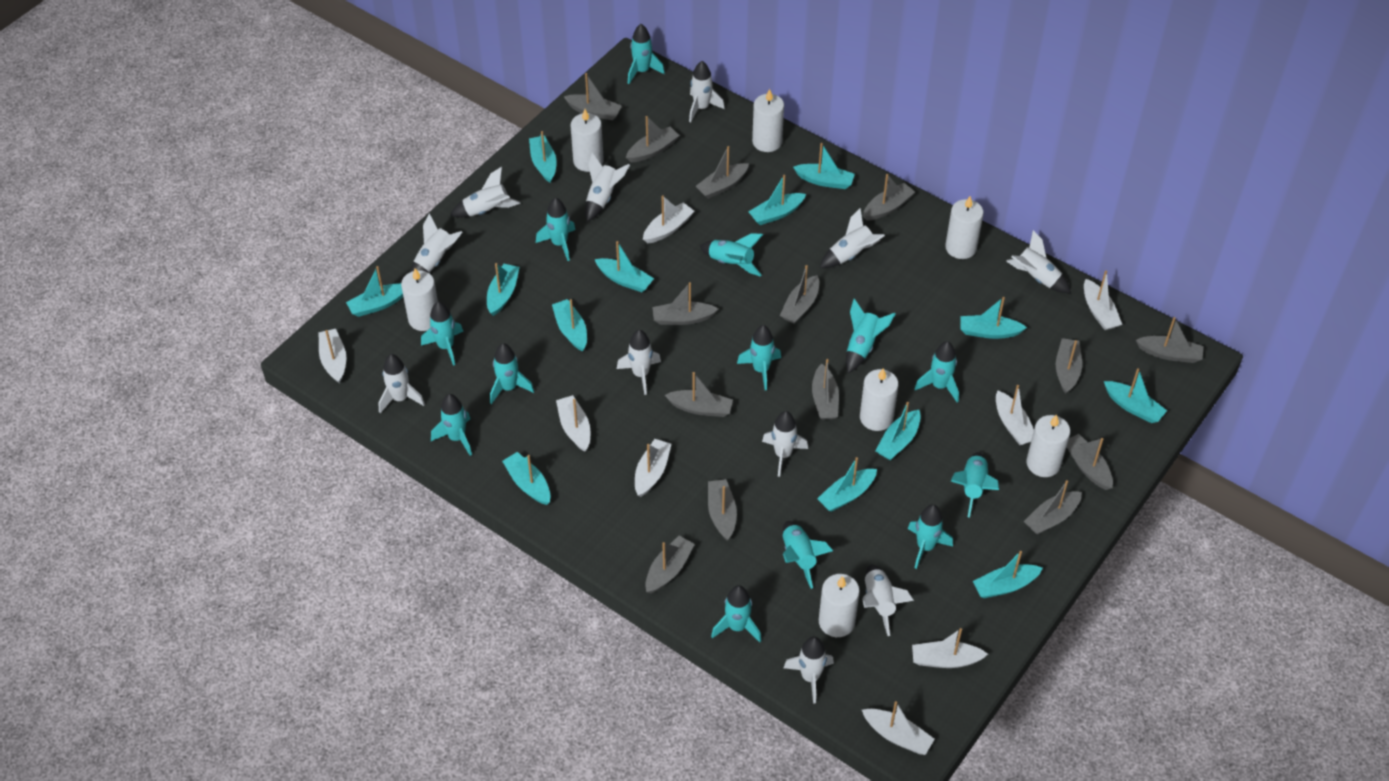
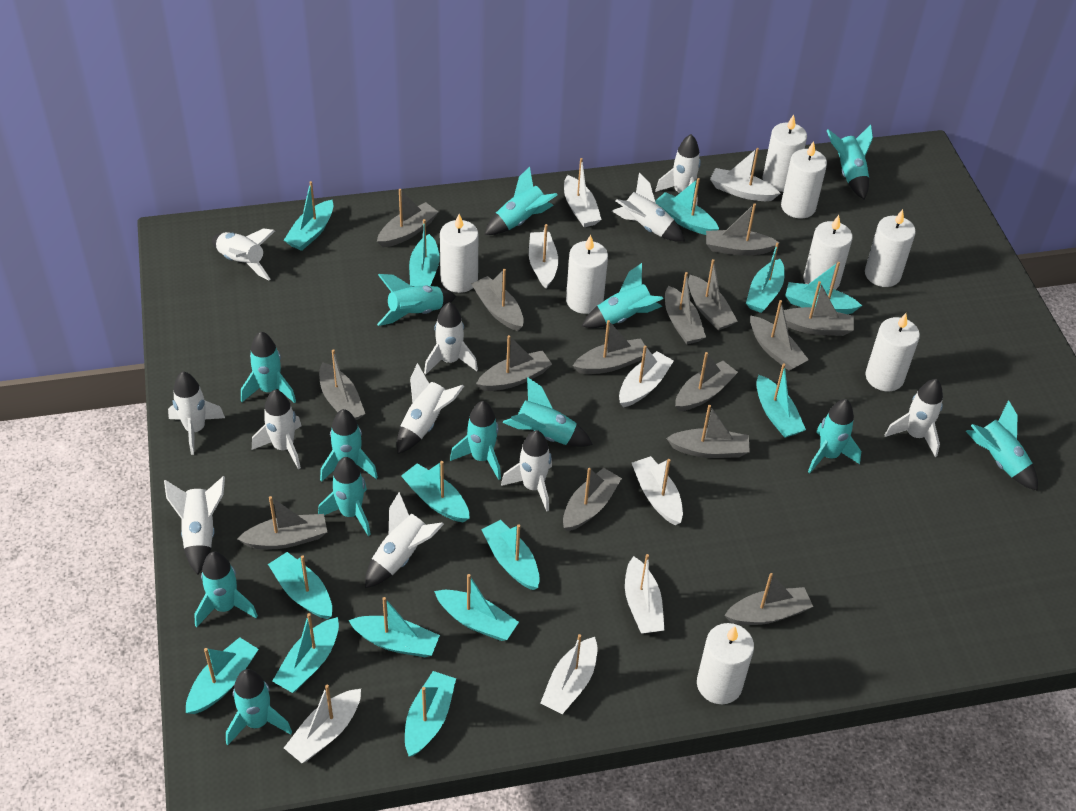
grey boat: 14 -> 15
turquoise boat: 13 -> 14
white candle: 7 -> 8

